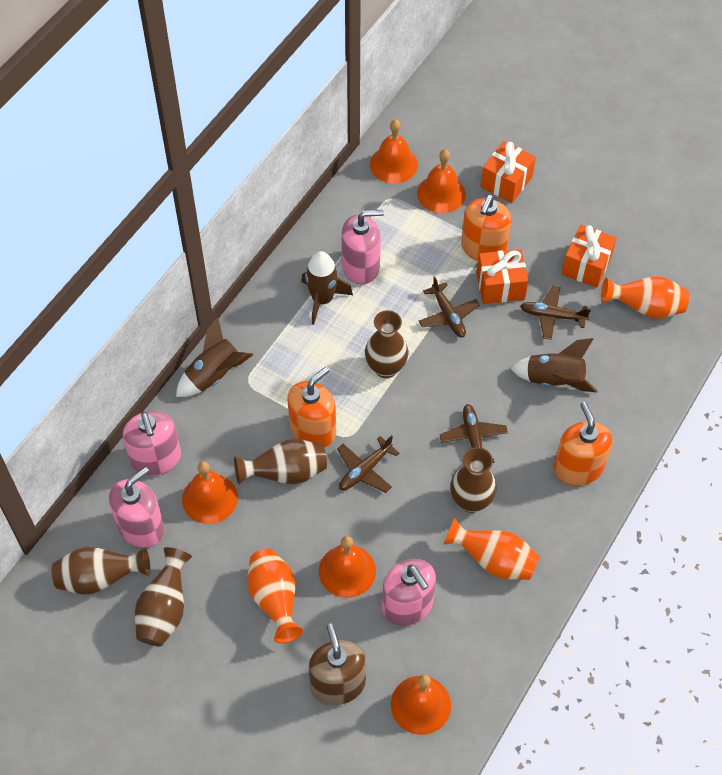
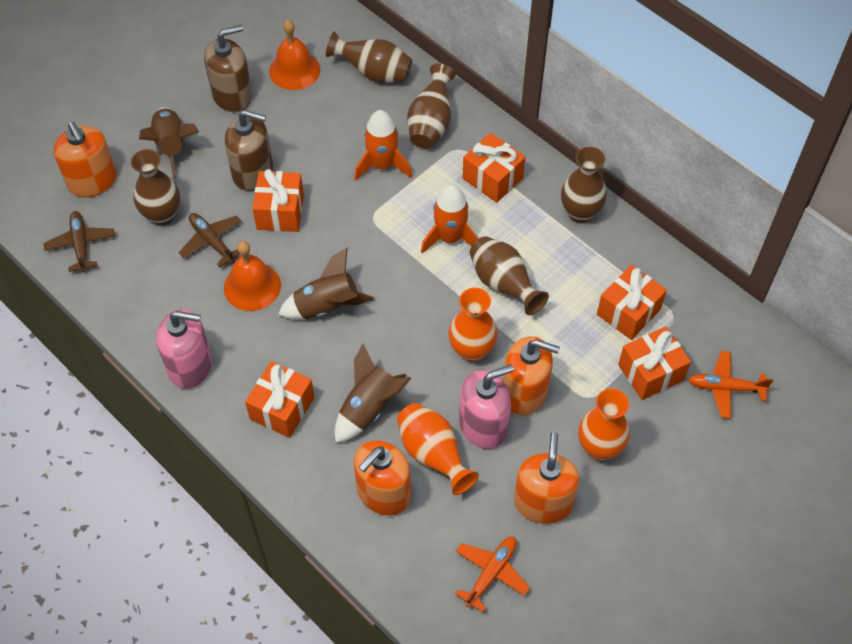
brown plane: 4 -> 2
brown soap dispenser: 1 -> 2
orange bell: 5 -> 2
orange gift: 3 -> 5
orange plane: 0 -> 2
orange rocket: 0 -> 2
orange soap dispenser: 3 -> 4
pink soap dispenser: 4 -> 2

